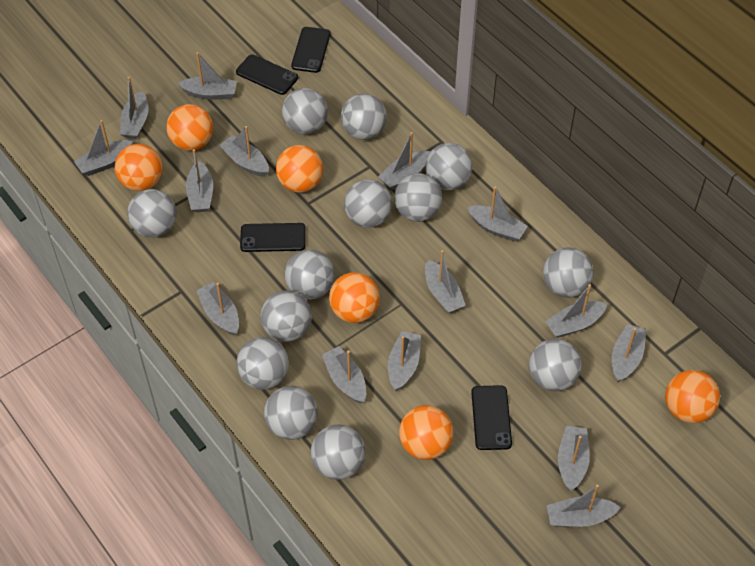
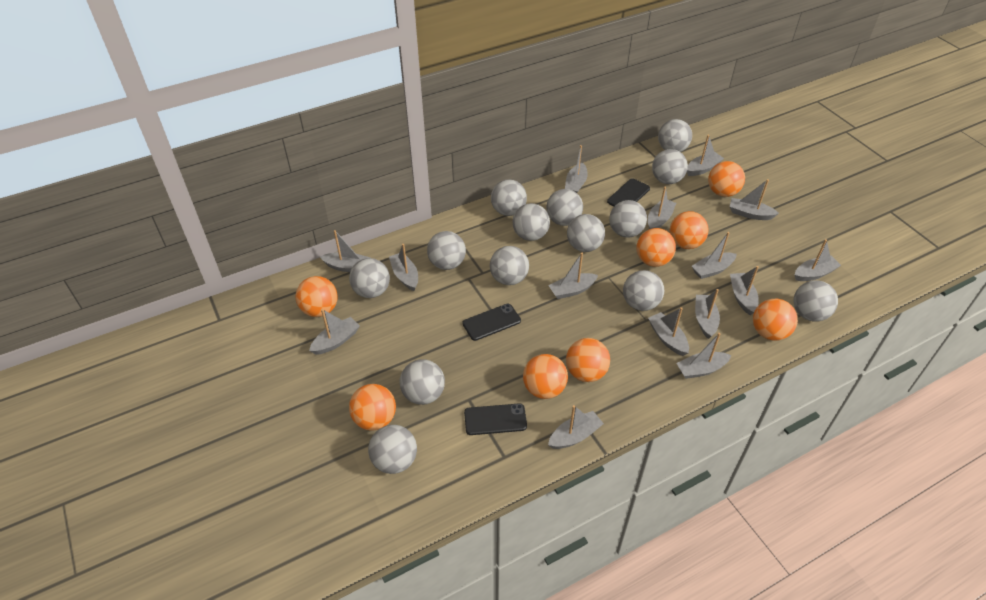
black phone: 4 -> 3
grey ball: 13 -> 14
orange ball: 6 -> 8

